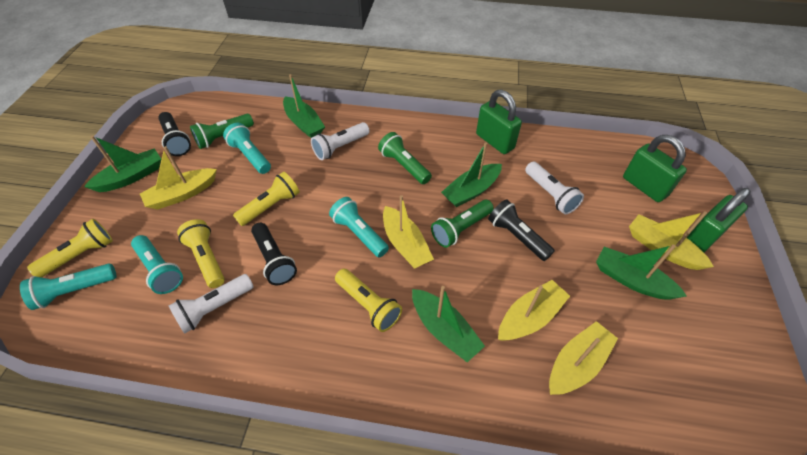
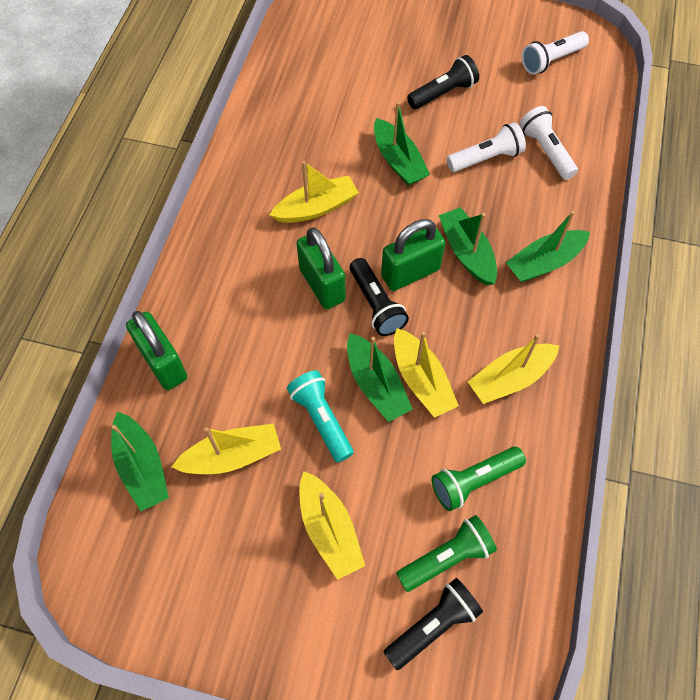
green flashlight: 3 -> 2
turquoise flashlight: 4 -> 1
yellow flashlight: 4 -> 0

